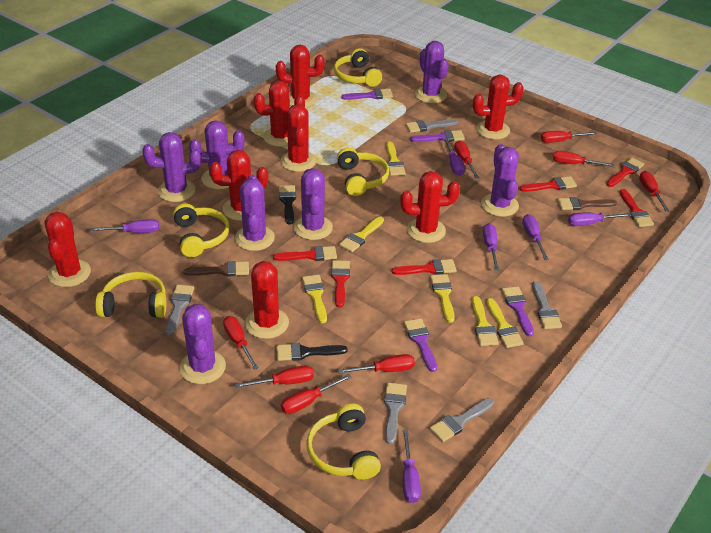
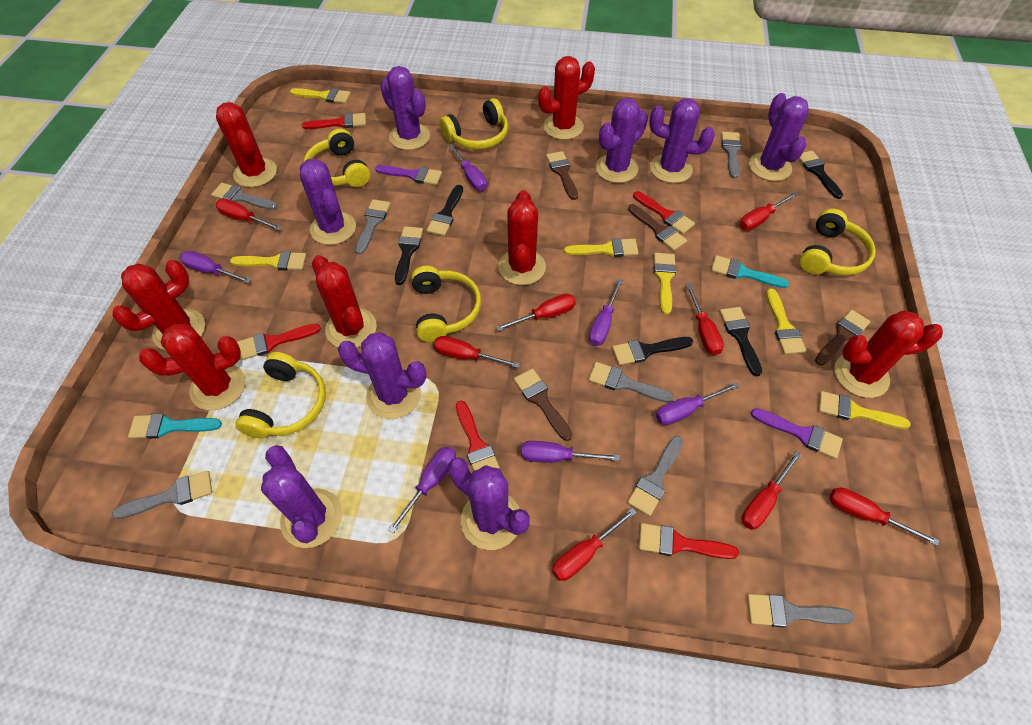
black brush: 2 -> 5
brown brush: 2 -> 4
grey brush: 5 -> 7
purple brush: 4 -> 2
purple cactus: 7 -> 8
red brush: 6 -> 5
red cactus: 8 -> 7
turquoise brush: 0 -> 2

